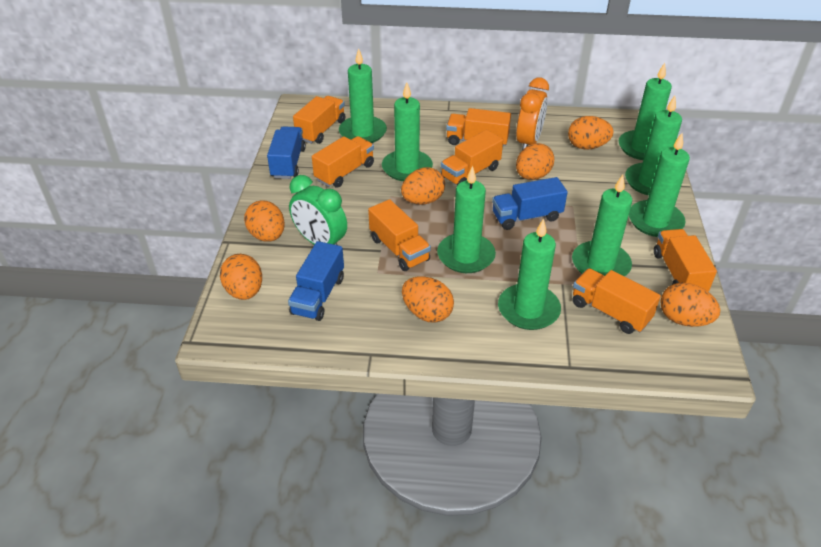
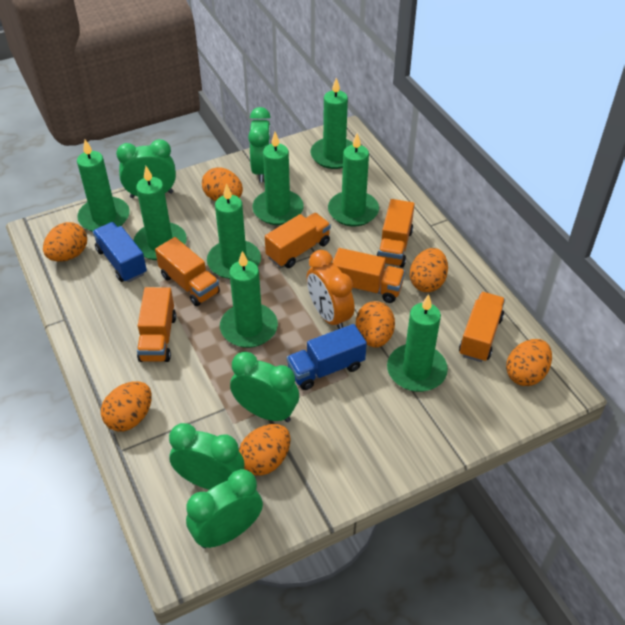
blue truck: 3 -> 2
green clock: 1 -> 5
orange truck: 7 -> 6

